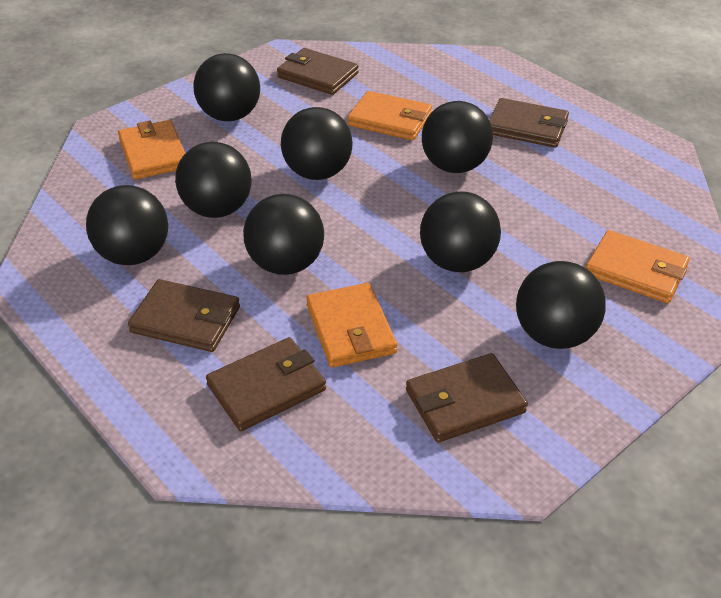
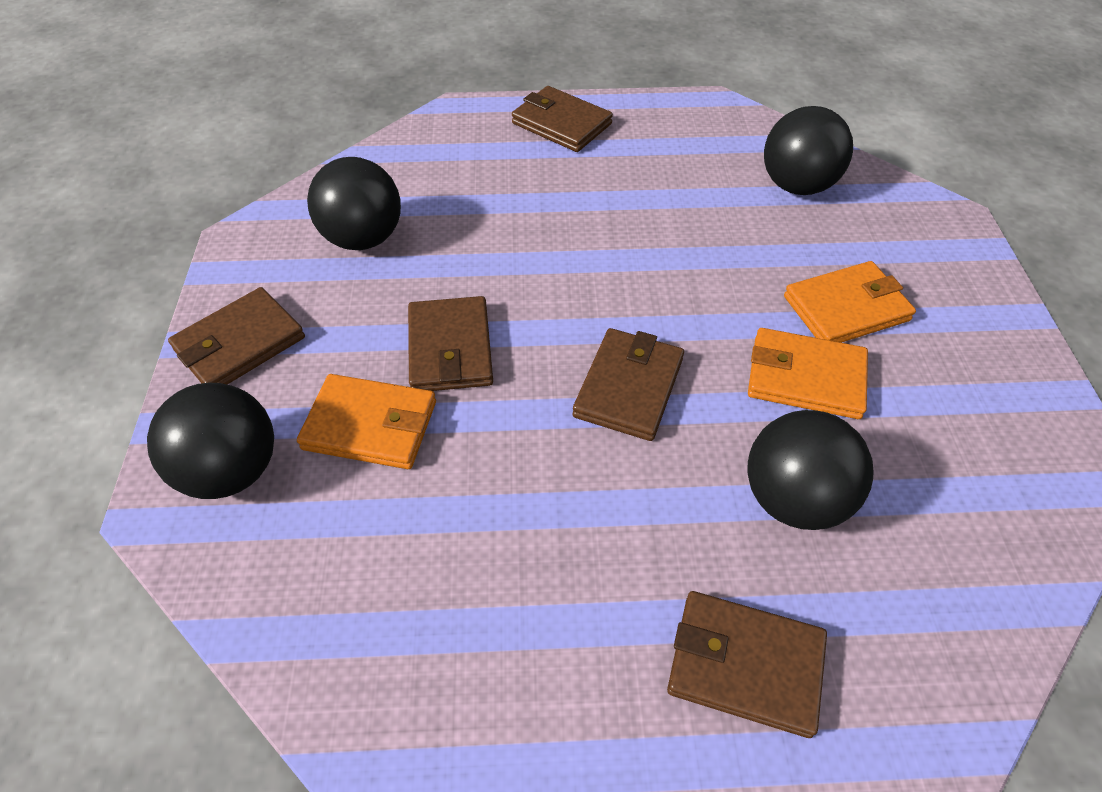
black ball: 8 -> 4
orange wallet: 4 -> 3

